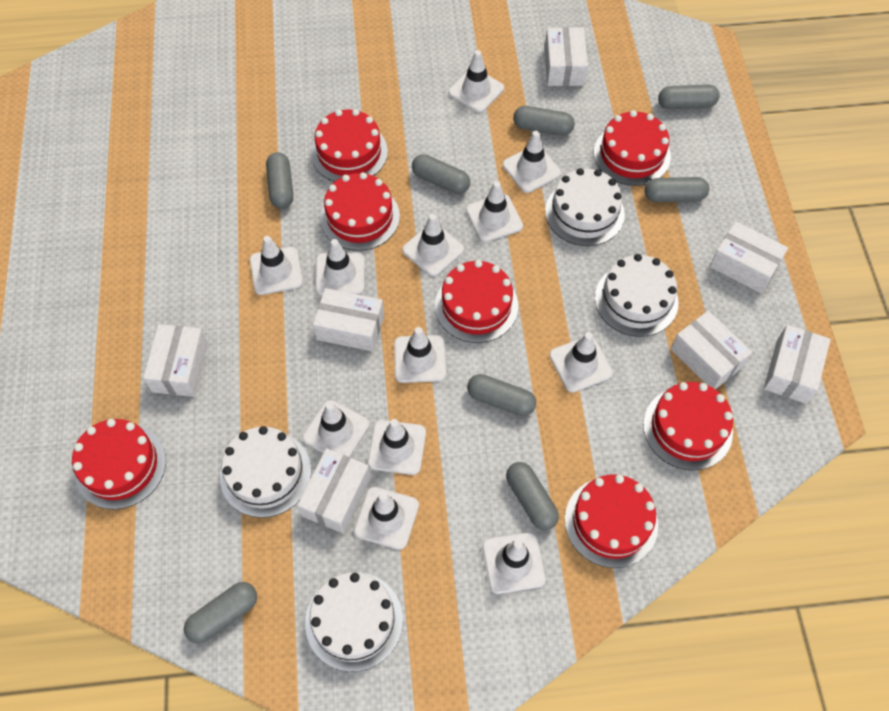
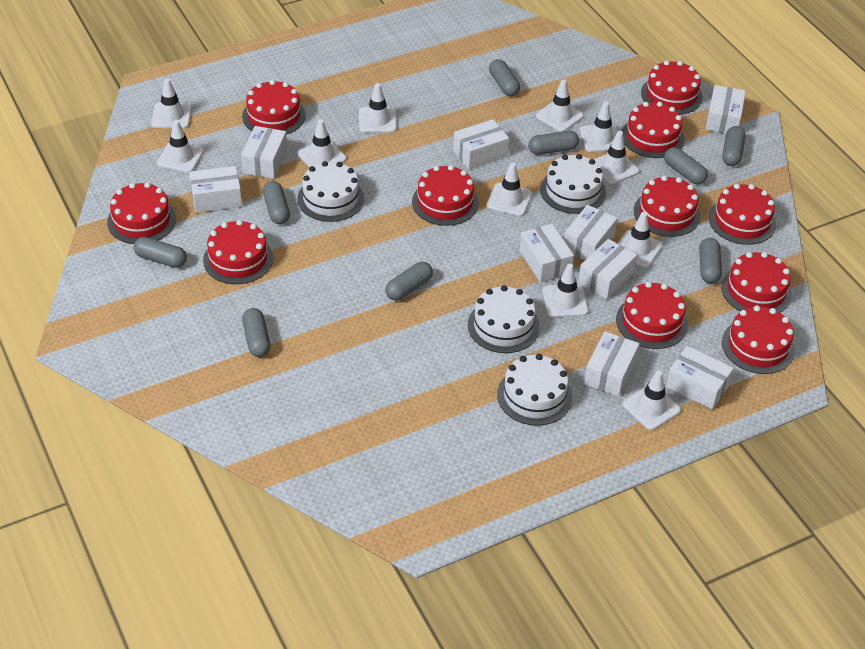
grey capsule: 8 -> 9
red cake: 7 -> 11
white box: 7 -> 9
white traffic cone: 12 -> 11

